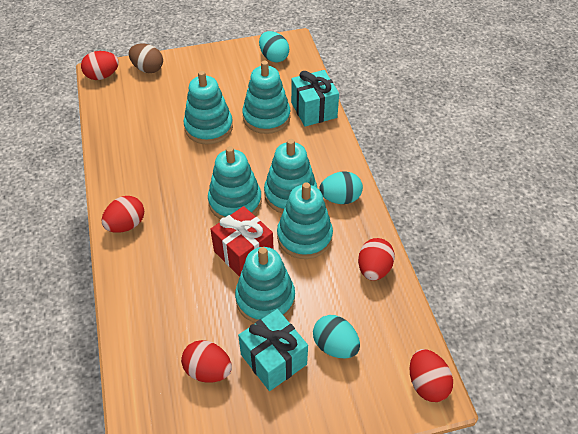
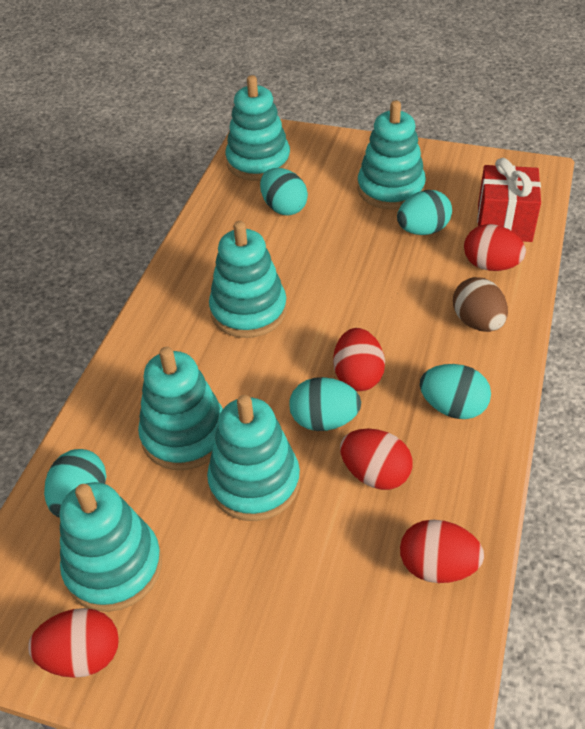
turquoise egg: 3 -> 5
turquoise gift: 2 -> 0

